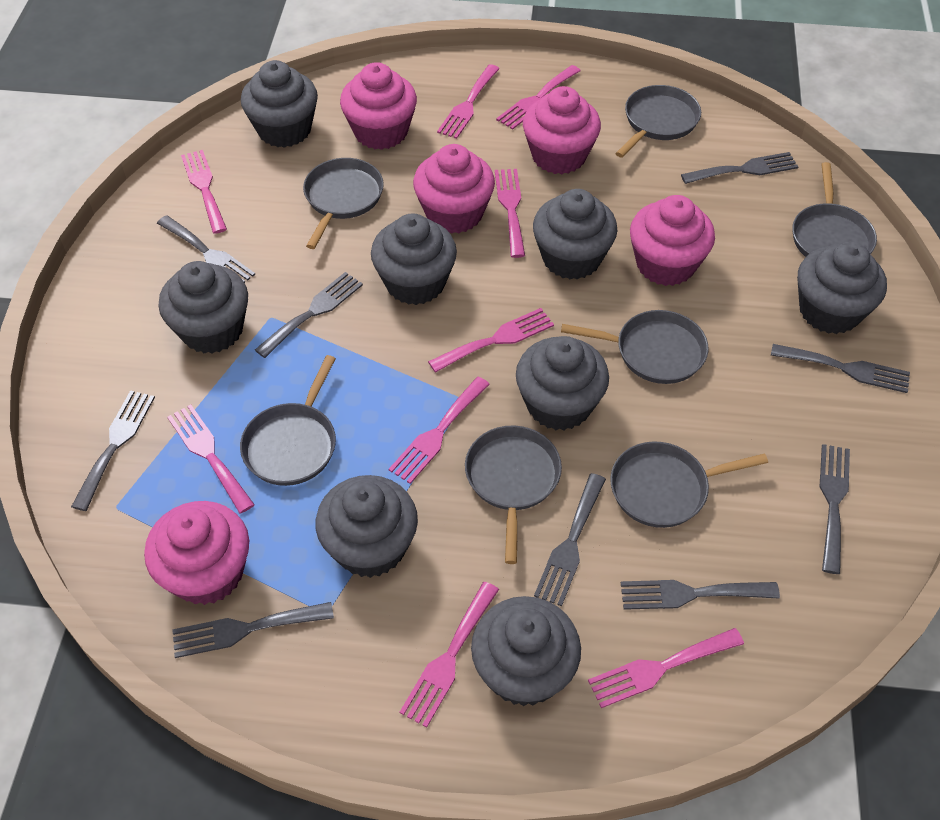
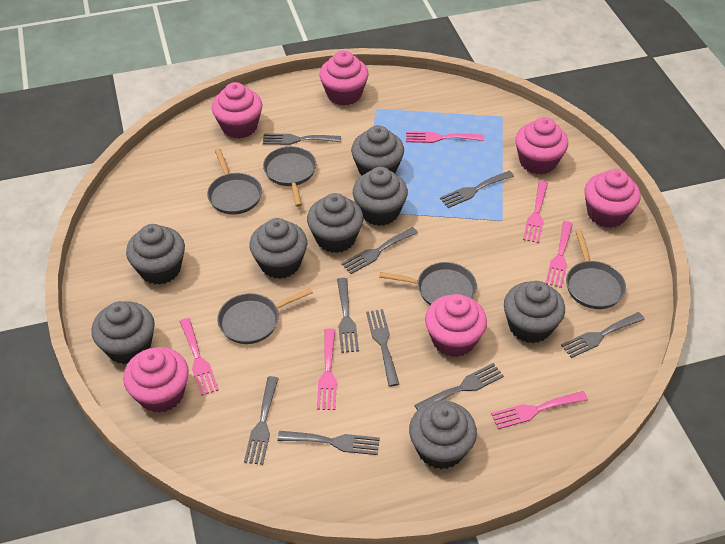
grey pan: 7 -> 5
pink cupcake: 5 -> 6
pink fork: 9 -> 6

